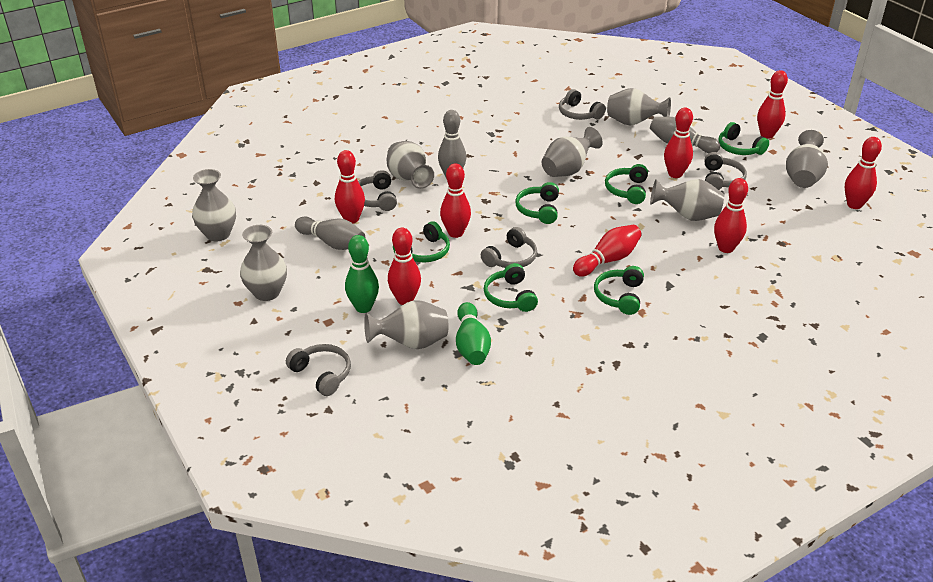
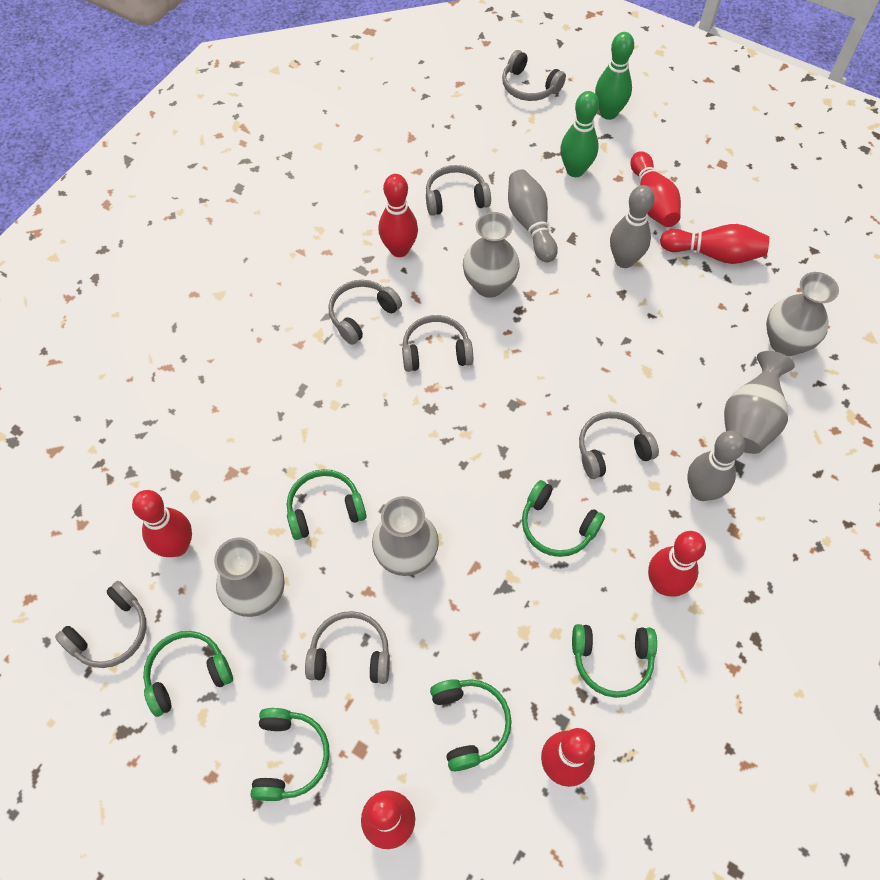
grey headphones: 5 -> 7
grey vase: 8 -> 5
red bowling pin: 8 -> 7

